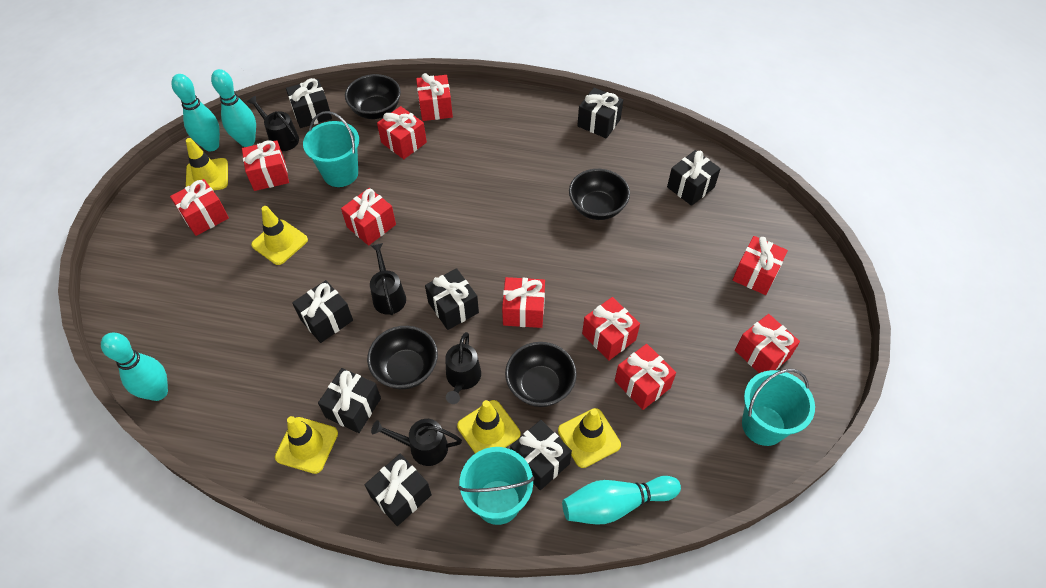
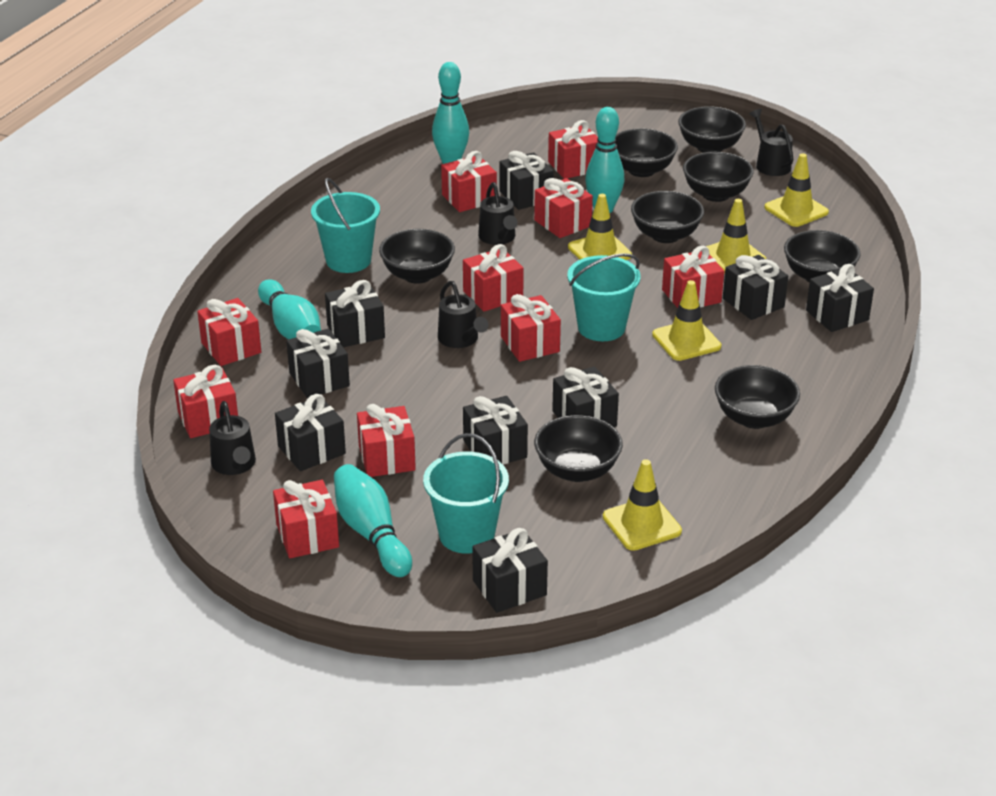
black bowl: 4 -> 8
black gift: 8 -> 9

